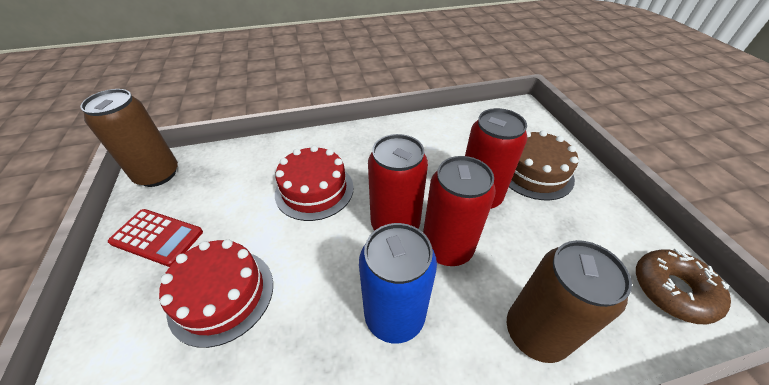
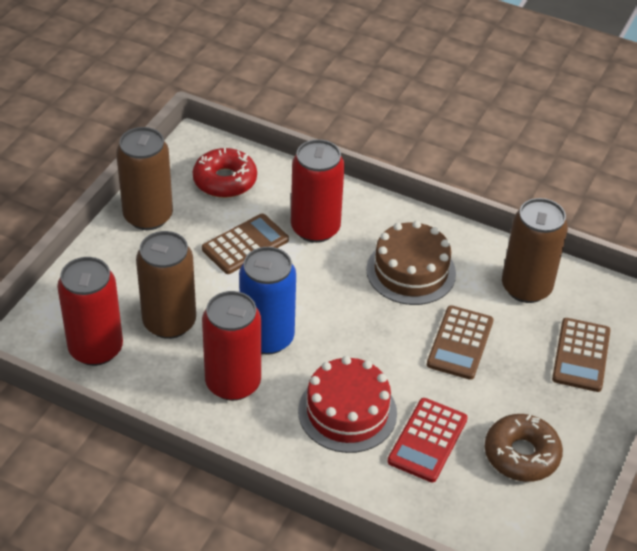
brown calculator: 0 -> 3
brown can: 2 -> 3
red cake: 2 -> 1
red donut: 0 -> 1

